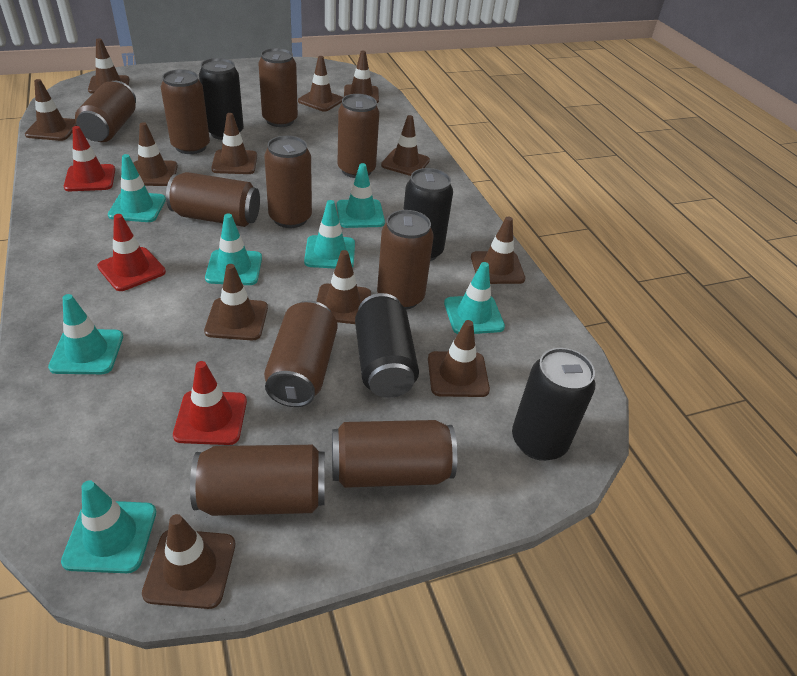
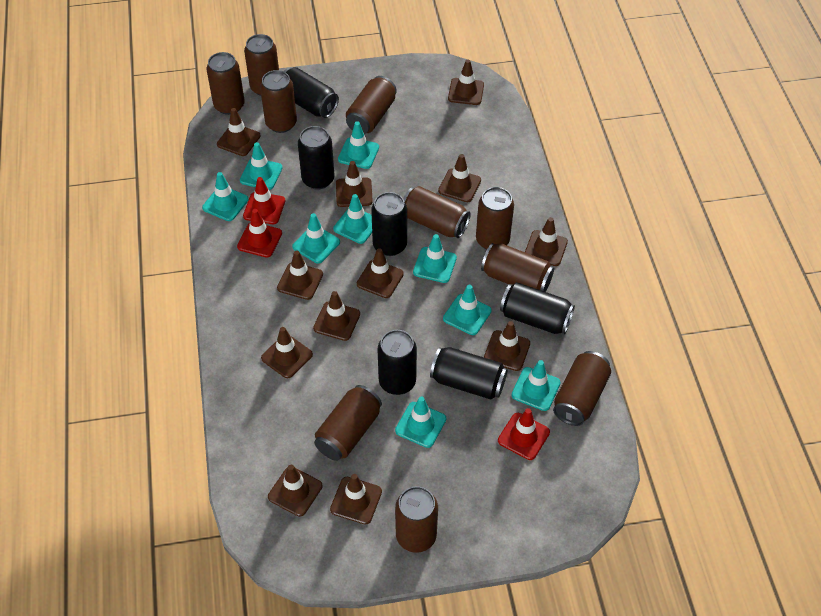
black can: 4 -> 6
turquoise traffic cone: 7 -> 9

